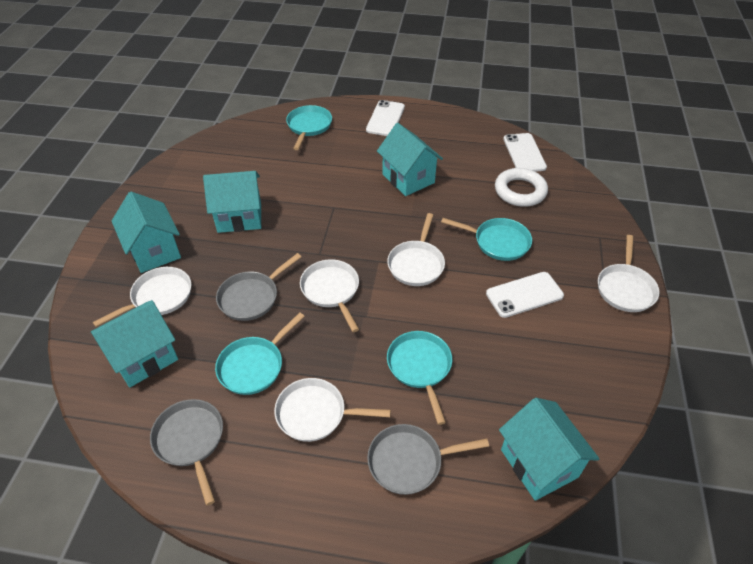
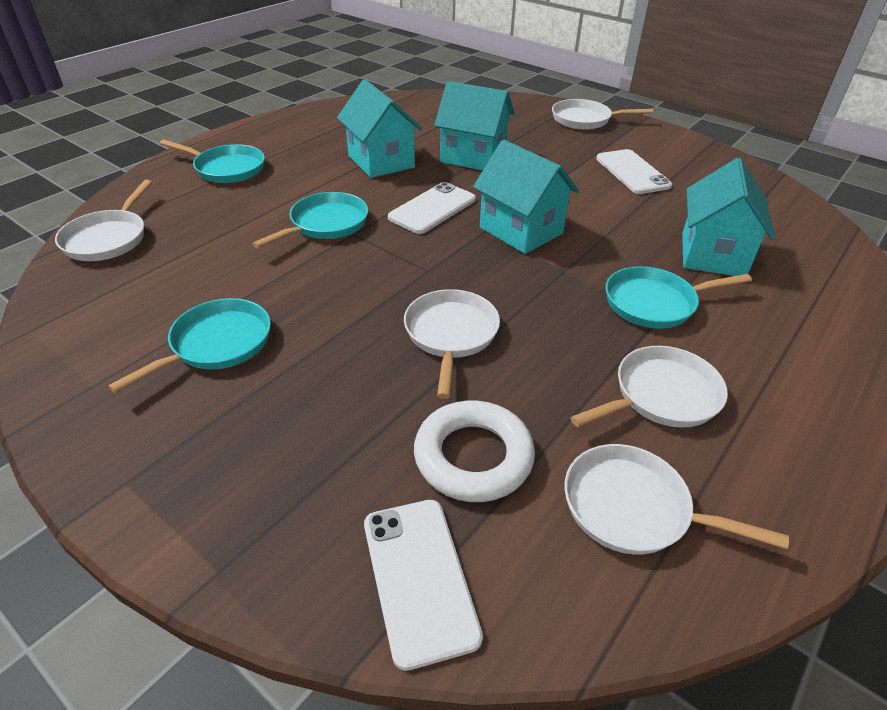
grey pan: 3 -> 0
turquoise house: 5 -> 4

